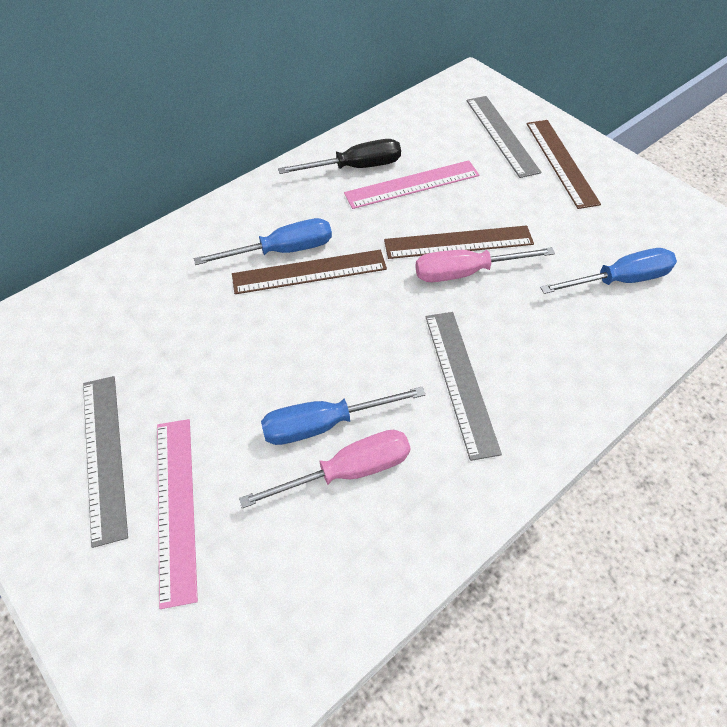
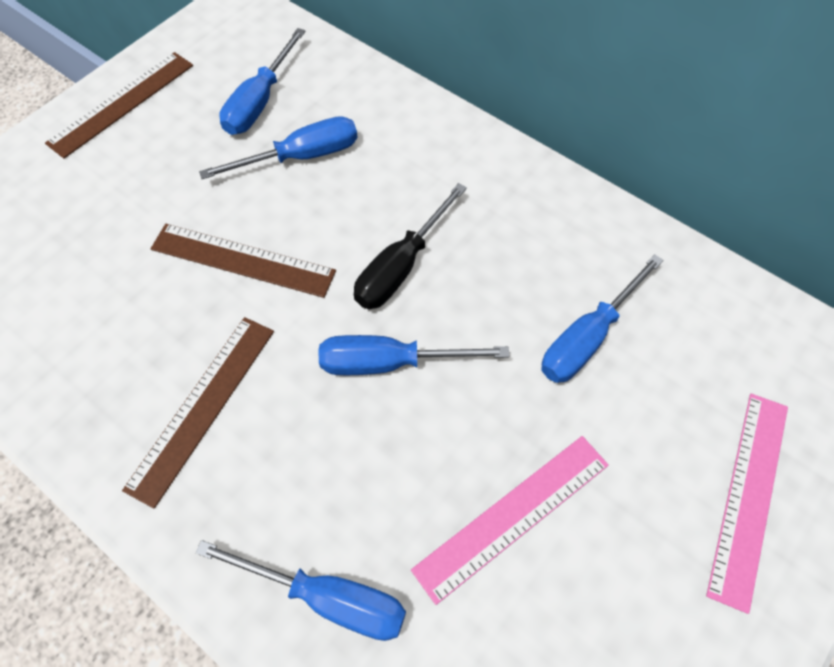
blue screwdriver: 3 -> 5
grey ruler: 3 -> 0
pink screwdriver: 2 -> 0

